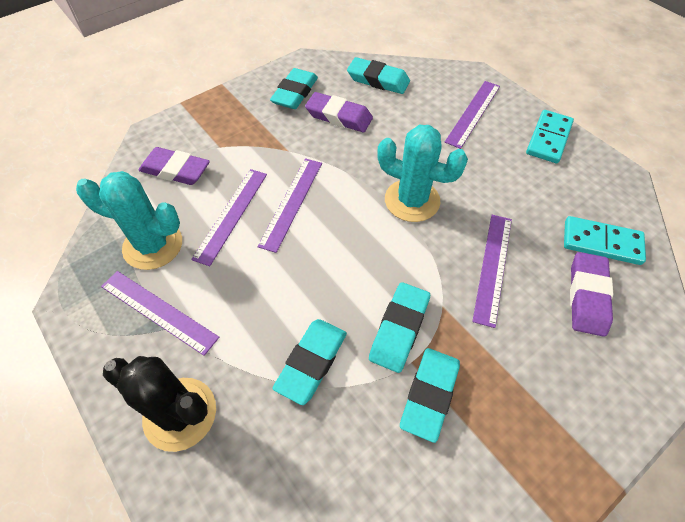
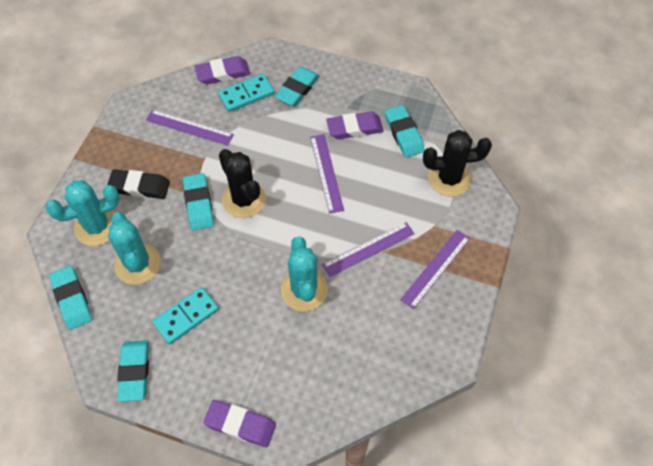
black cactus: 1 -> 2
black eraser: 0 -> 1
purple ruler: 5 -> 4
turquoise cactus: 2 -> 3

